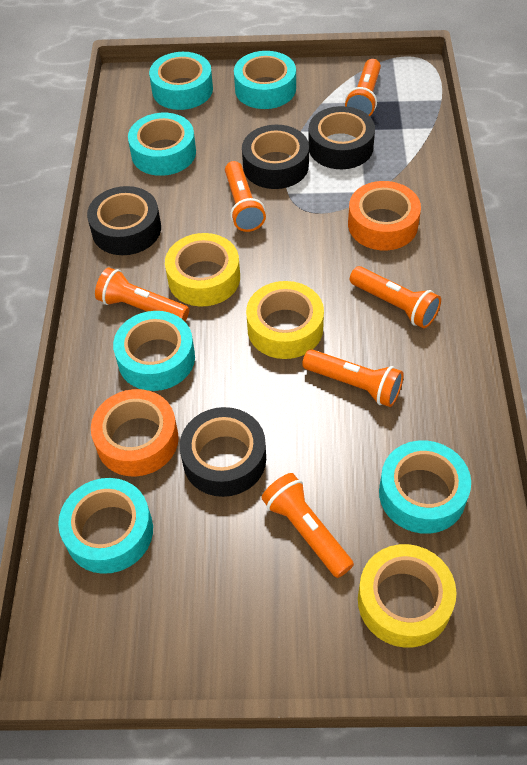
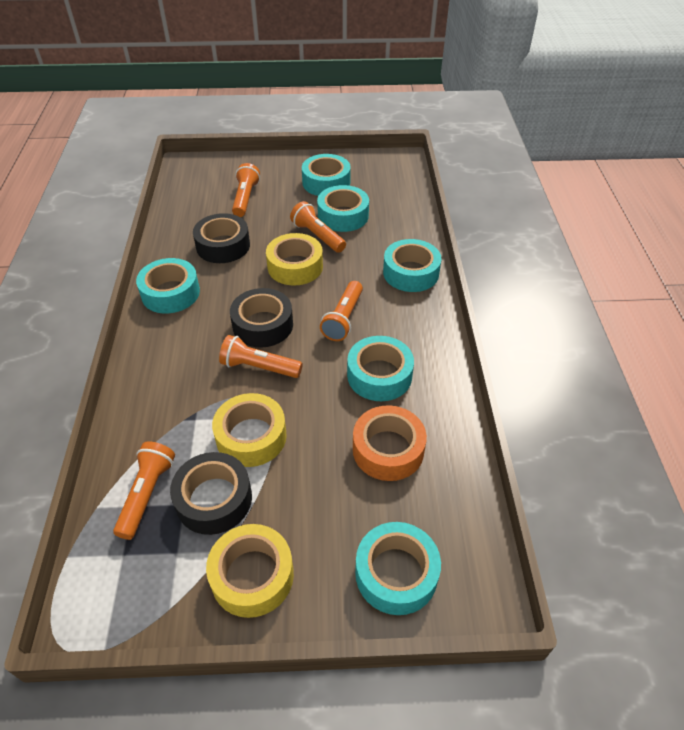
black tape: 4 -> 3
orange flashlight: 6 -> 5
orange tape: 2 -> 1

